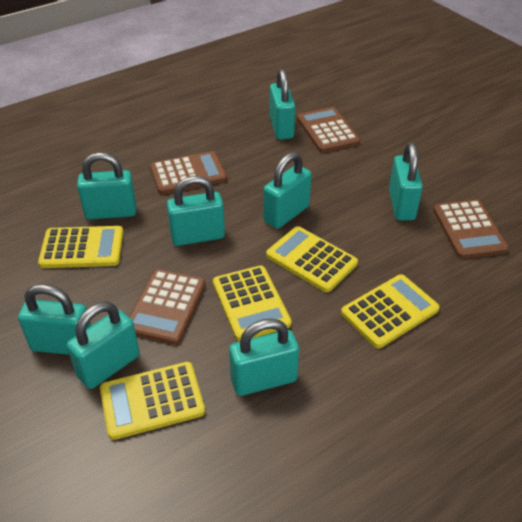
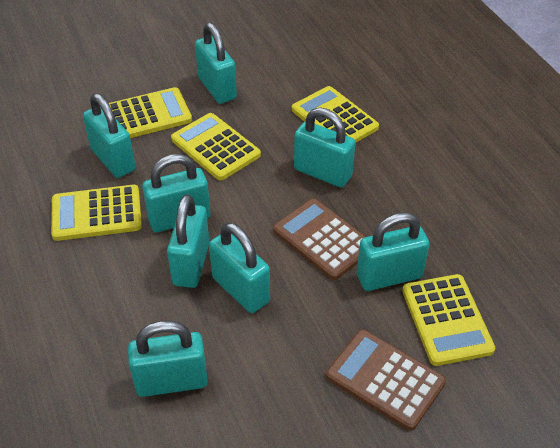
brown calculator: 4 -> 2

